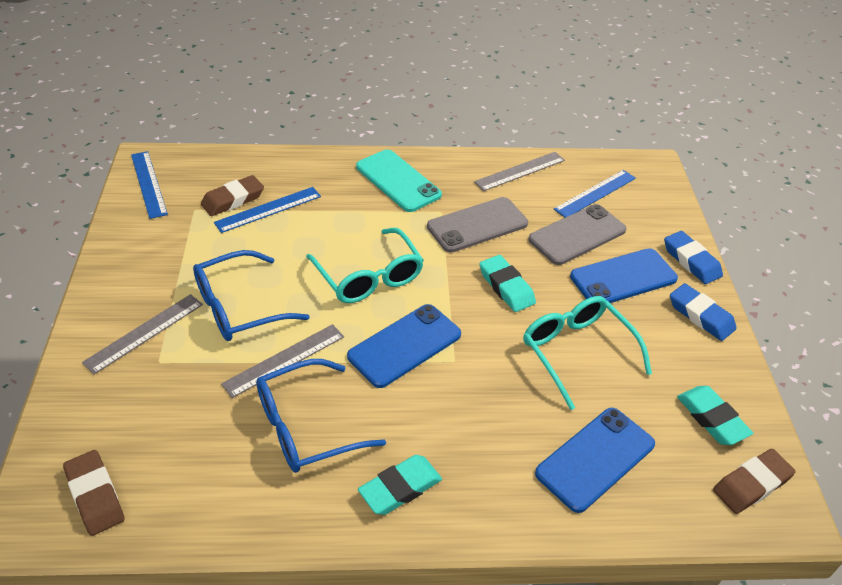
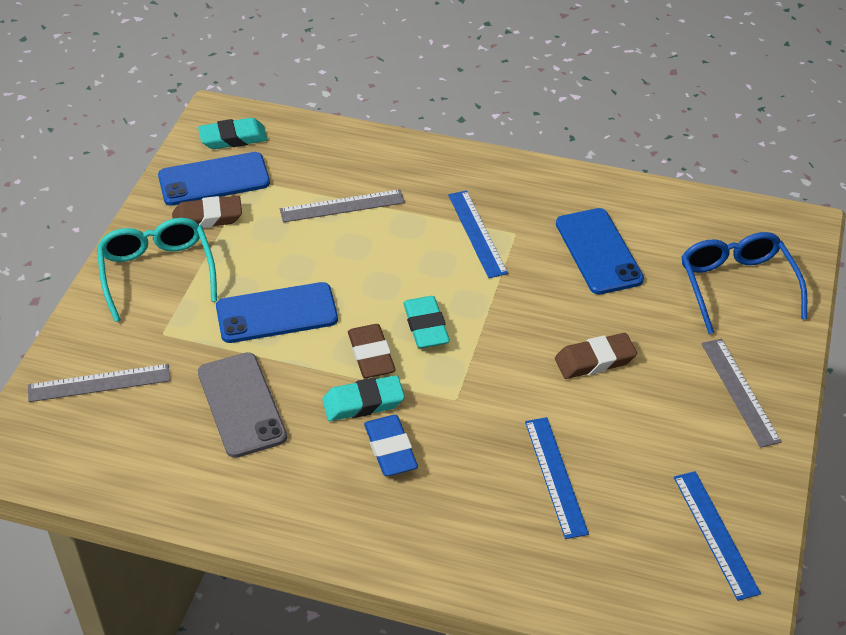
blue eraser: 2 -> 1
blue glasses: 2 -> 1
grey phone: 2 -> 1
turquoise glasses: 2 -> 1
turquoise phone: 1 -> 0

